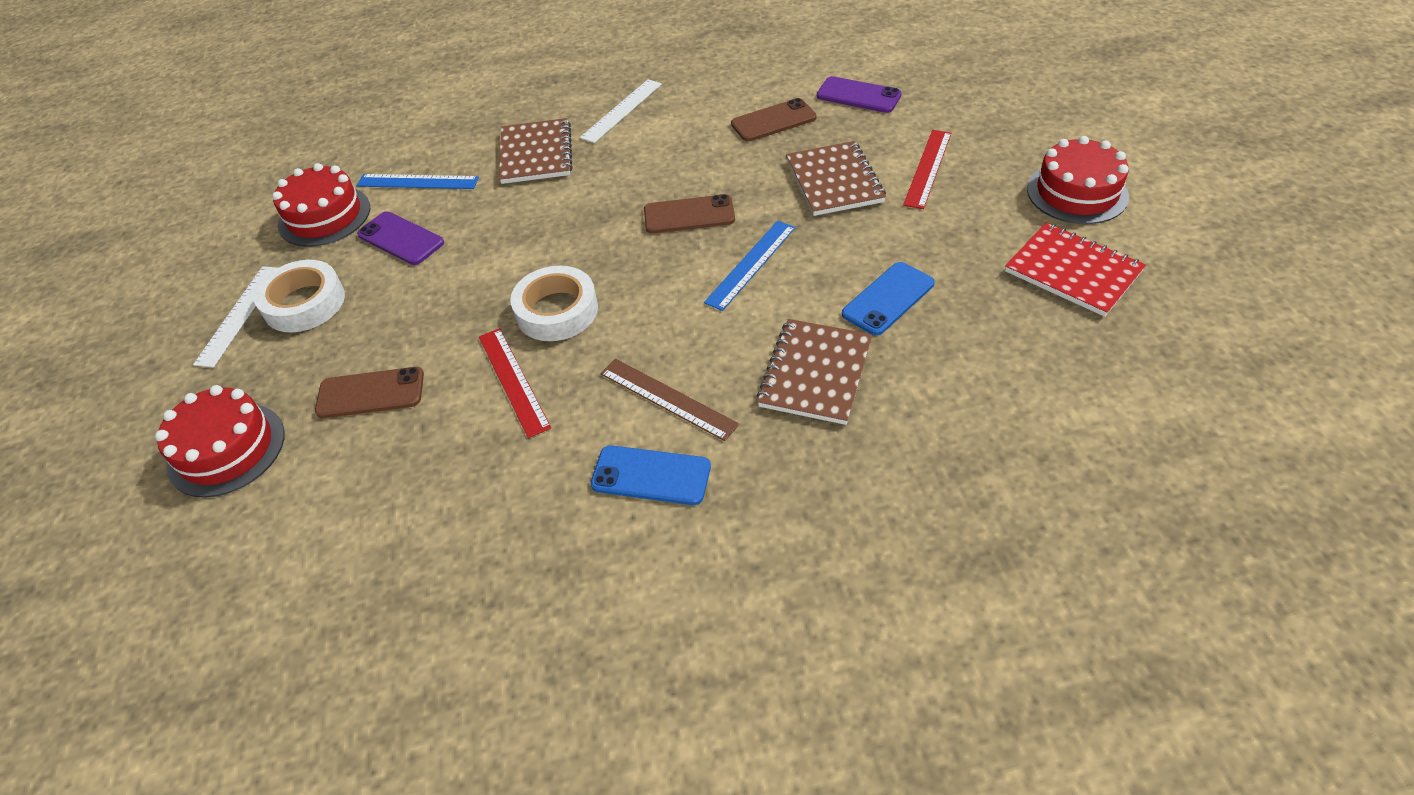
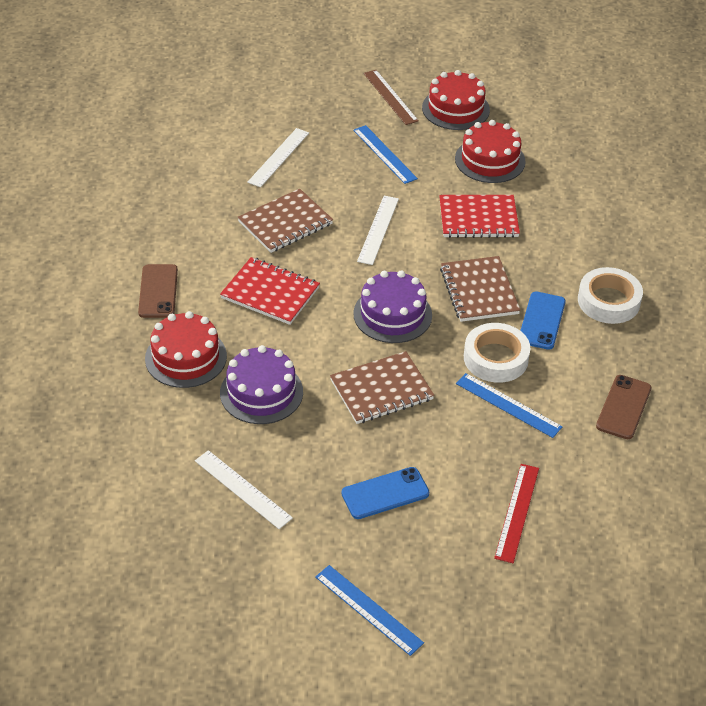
blue ruler: 2 -> 3
brown phone: 3 -> 2
purple cake: 0 -> 2
purple phone: 2 -> 0
red notebook: 1 -> 2
red ruler: 2 -> 1
white ruler: 2 -> 3

